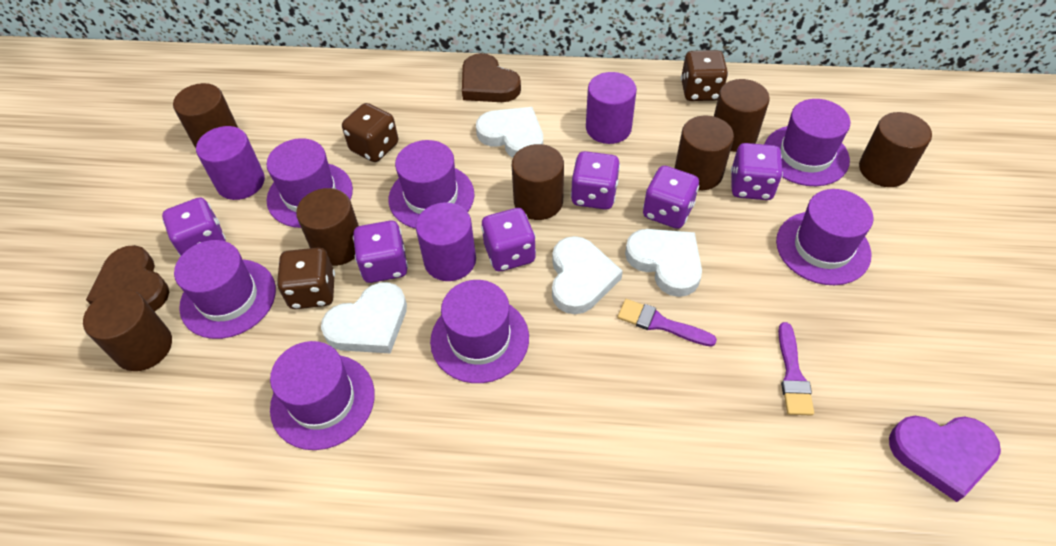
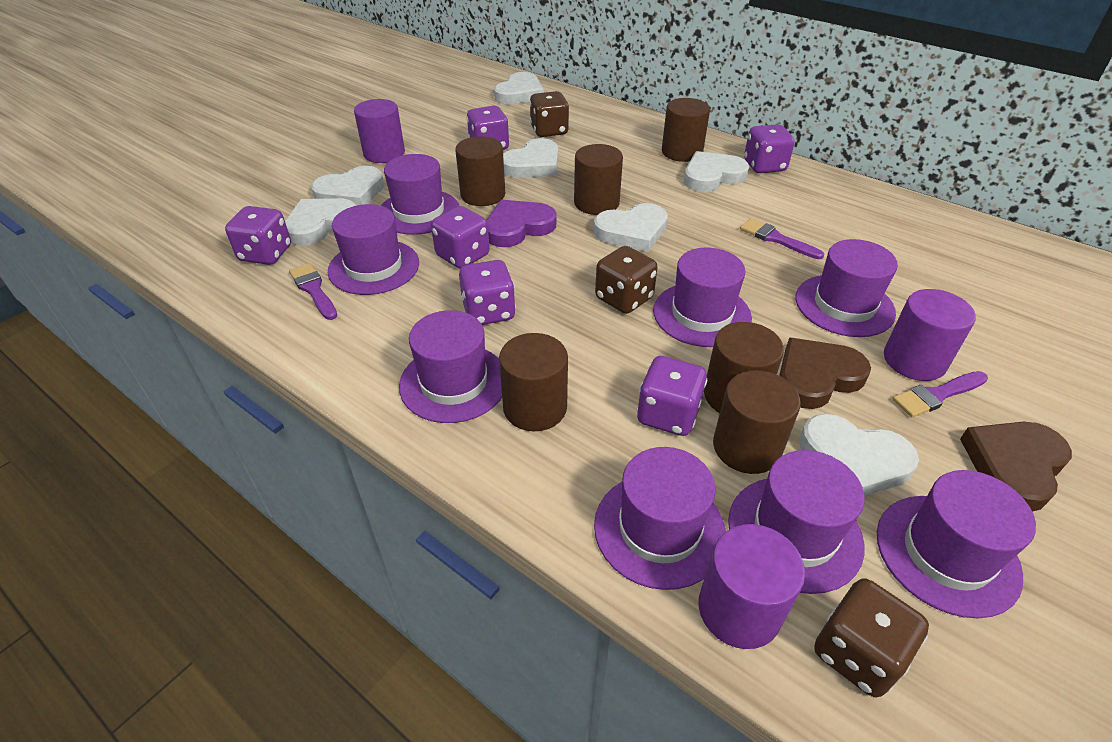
brown cylinder: 7 -> 6
purple brush: 2 -> 3
purple hat: 7 -> 8
white heart: 4 -> 7

